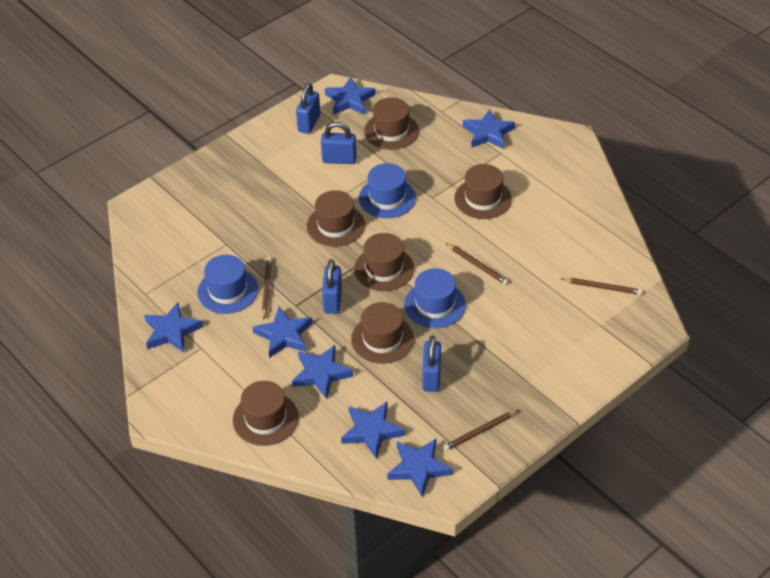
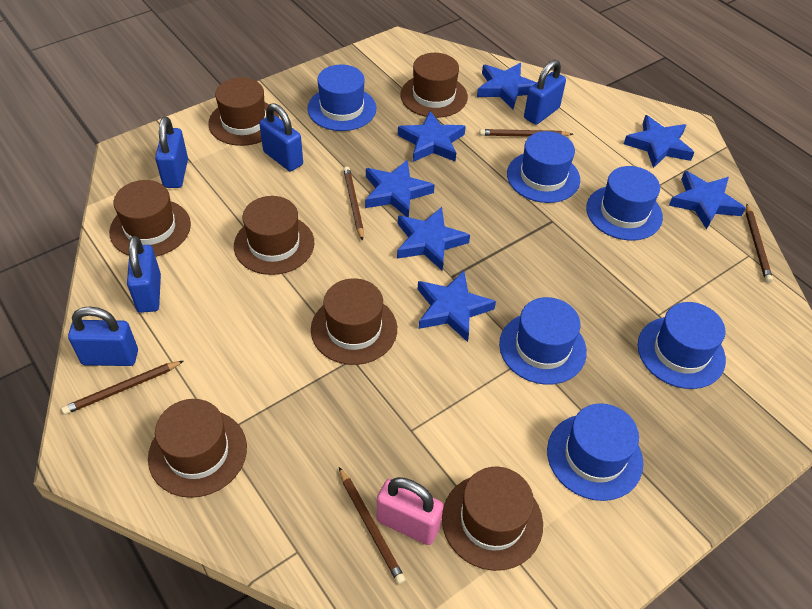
blue hat: 3 -> 6
blue padlock: 4 -> 5
brown hat: 6 -> 7
brown pencil: 4 -> 5
pink padlock: 0 -> 1

